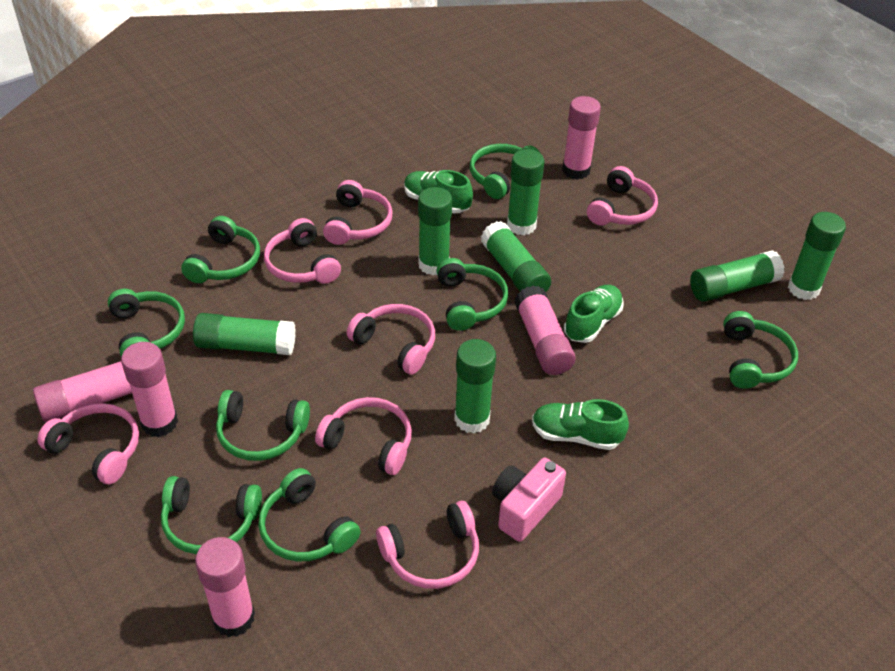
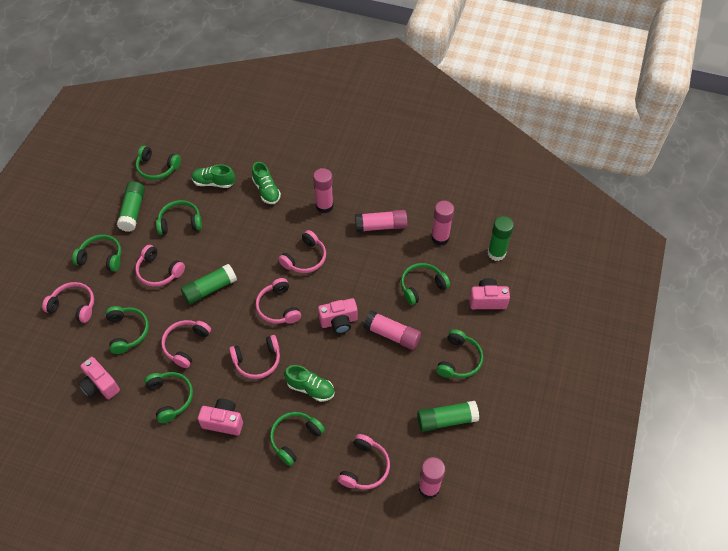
green glue stick: 7 -> 4
pink camera: 1 -> 4

